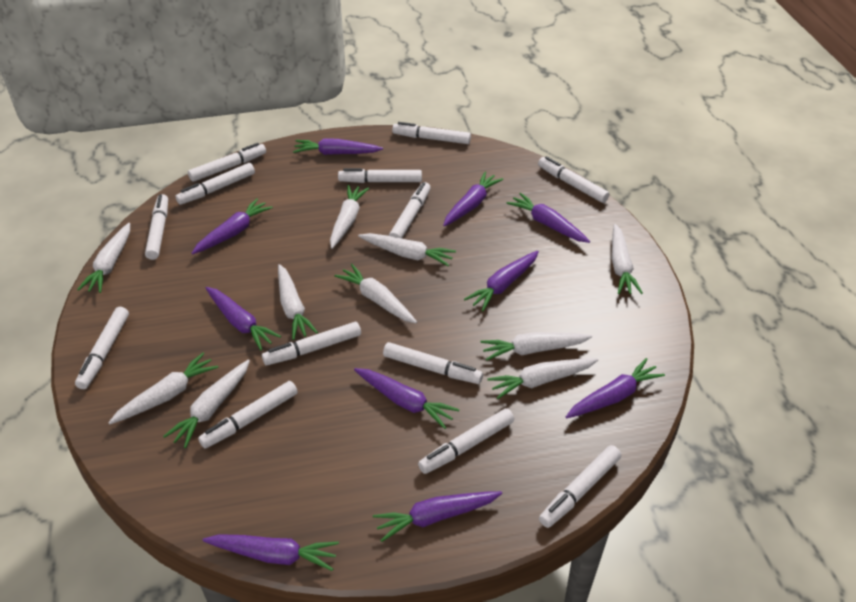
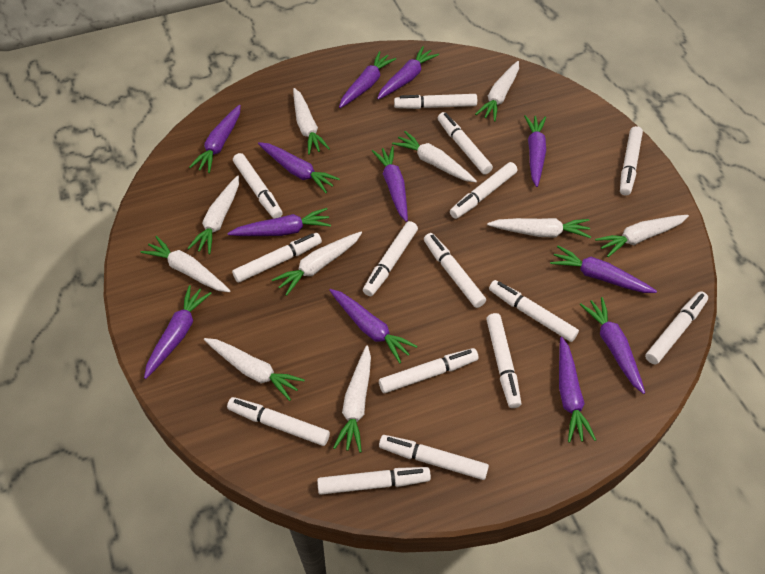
purple carrot: 10 -> 12
white marker: 13 -> 15

